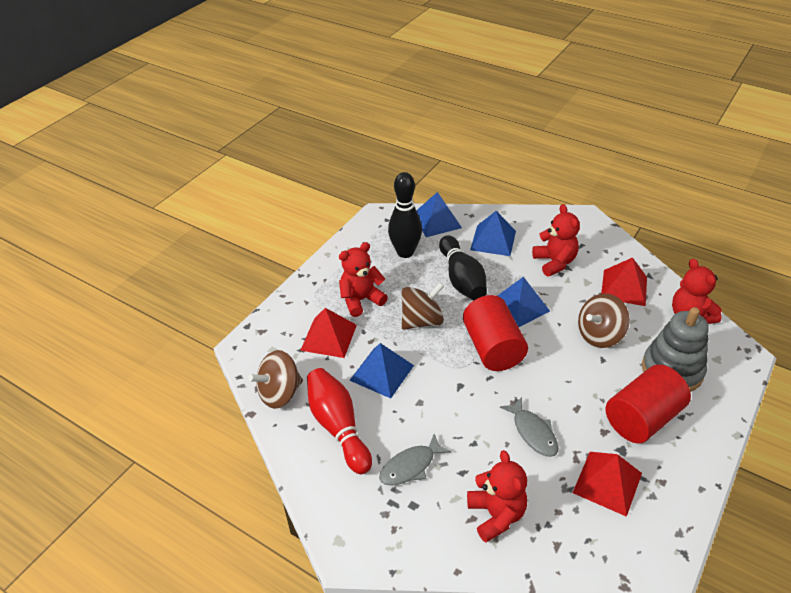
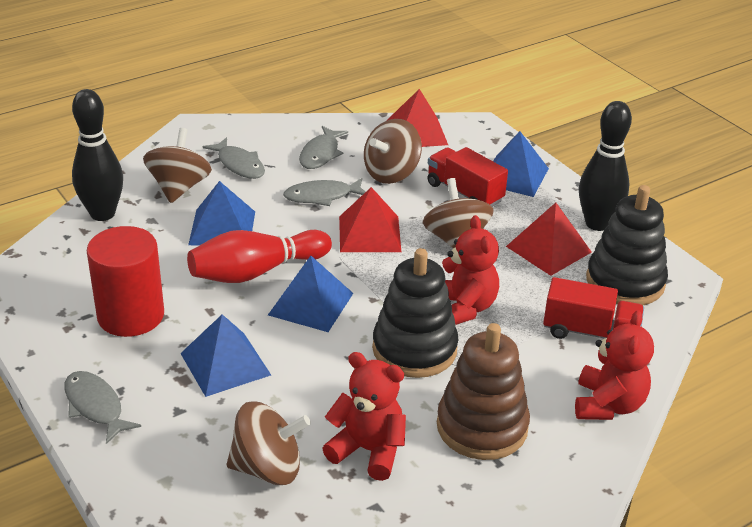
black stacking toy: 0 -> 2
brown spinning top: 3 -> 4
brown stacking toy: 0 -> 1
grey fish: 2 -> 4
grey stacking toy: 1 -> 0
red cylinder: 2 -> 1
red teddy bear: 4 -> 3
red truck: 0 -> 2

